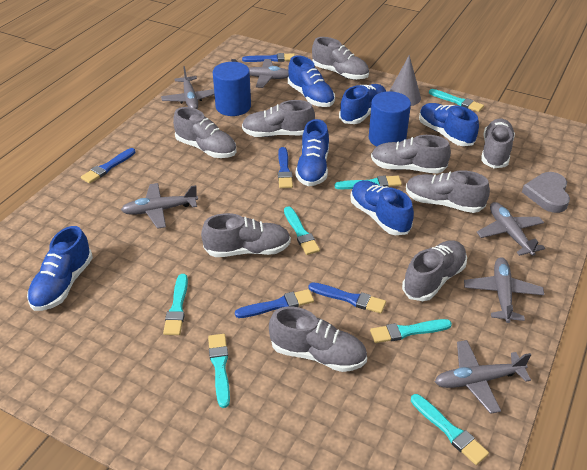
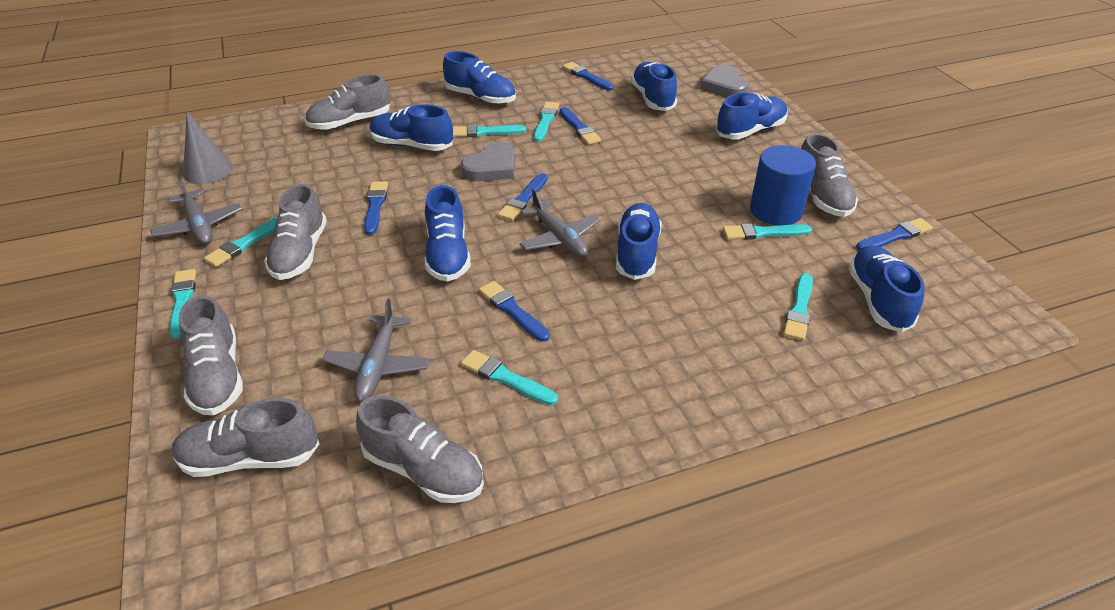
blue brush: 5 -> 6
blue cylinder: 2 -> 1
blue shoe: 6 -> 7
grey heart: 1 -> 2
grey plane: 6 -> 3
grey shoe: 9 -> 6

